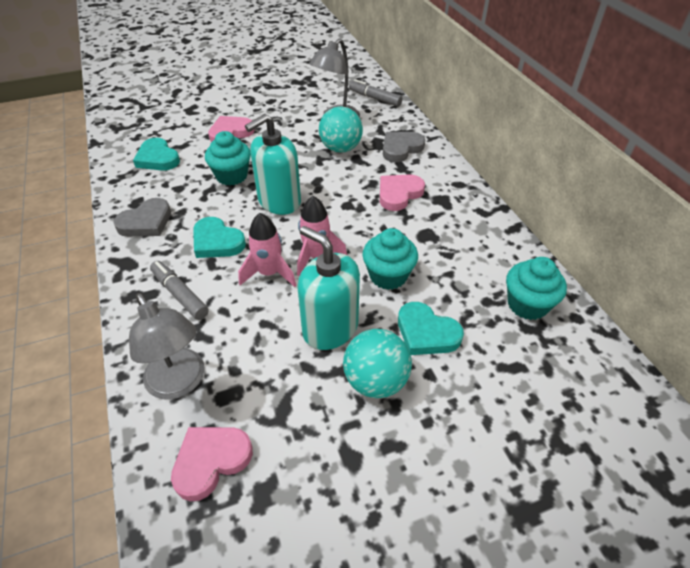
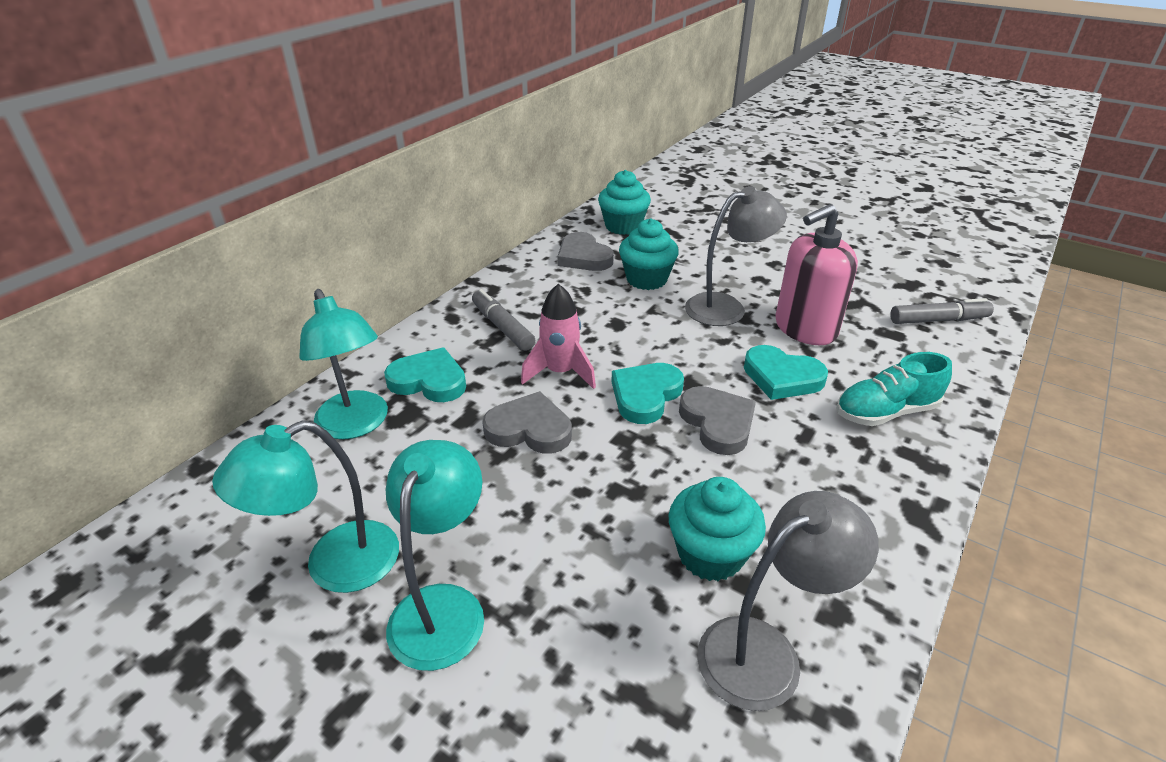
grey heart: 2 -> 3
pink heart: 3 -> 0
pink rocket: 2 -> 1
pink soap dispenser: 0 -> 1
turquoise ball: 2 -> 0
turquoise lamp: 0 -> 3
turquoise shoe: 0 -> 1
turquoise soap dispenser: 2 -> 0

